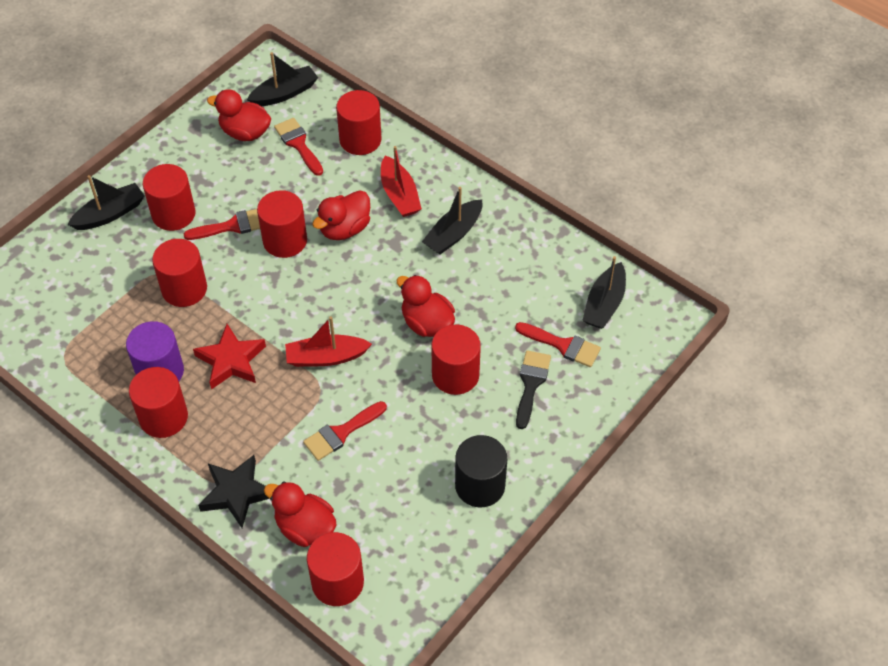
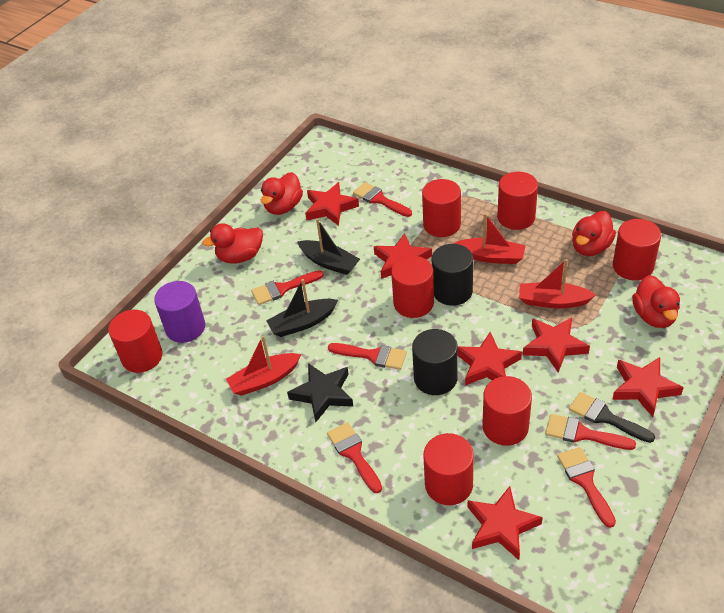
black boat: 4 -> 2
black cylinder: 1 -> 2
red boat: 2 -> 3
red brush: 4 -> 6
red star: 1 -> 6

